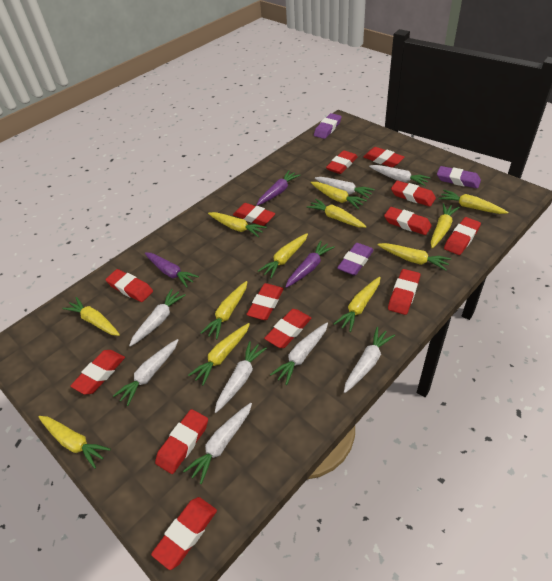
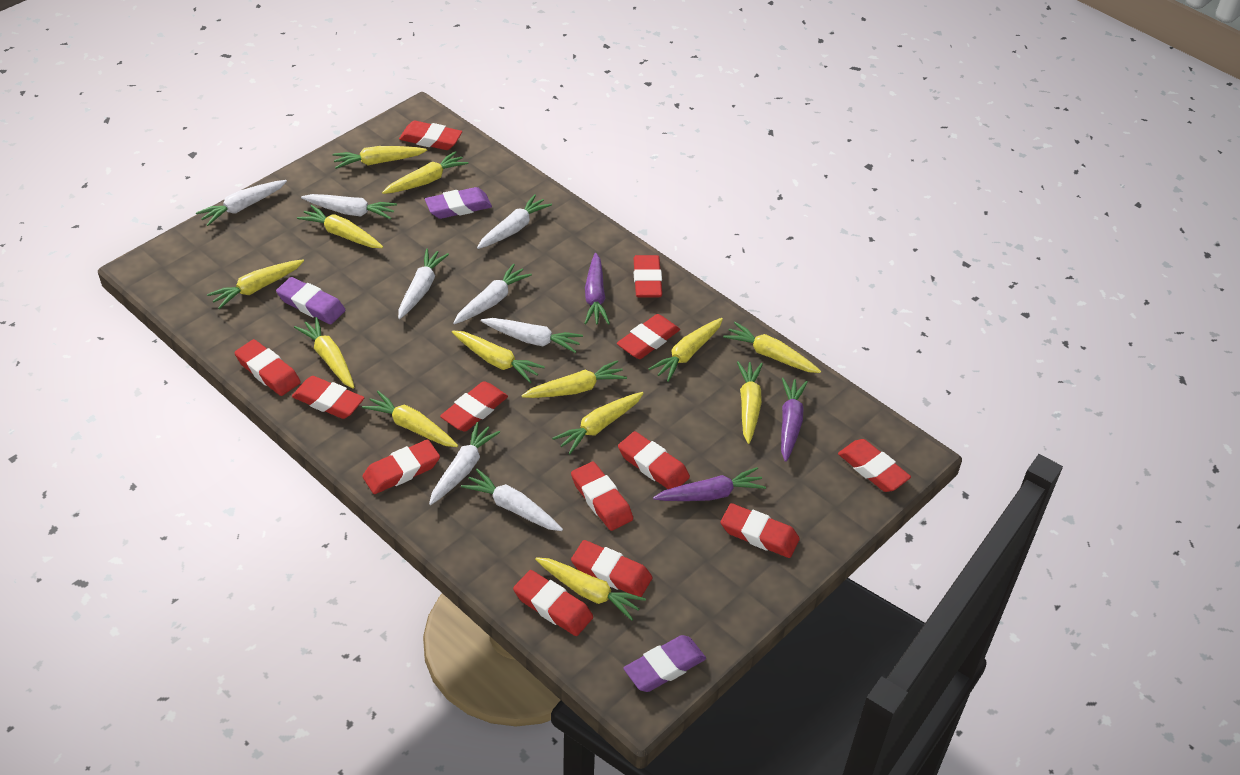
yellow carrot: 12 -> 13

